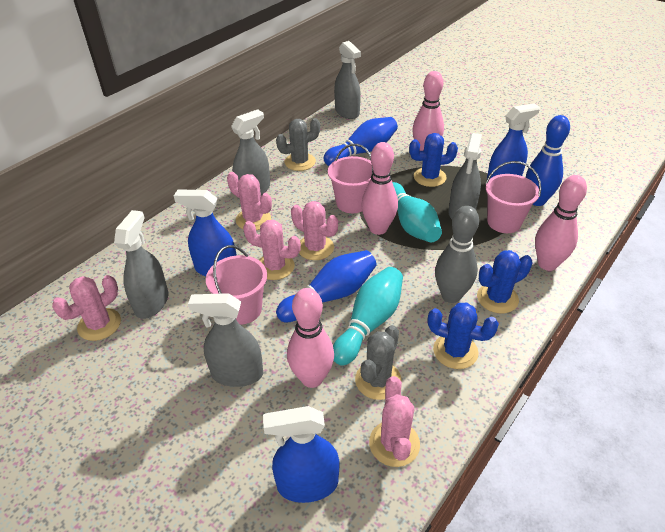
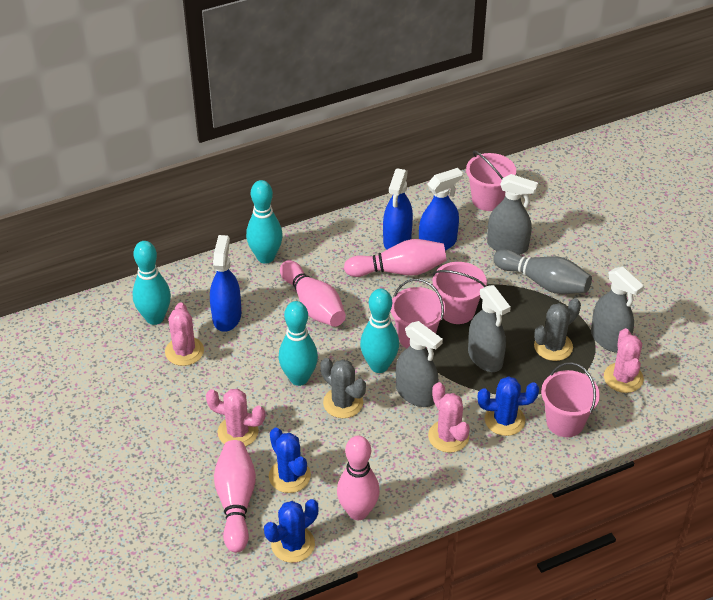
blue bowling pin: 3 -> 0
grey spray bottle: 5 -> 4
pink bucket: 3 -> 4
pink cactus: 5 -> 4
turquoise bowling pin: 2 -> 4

